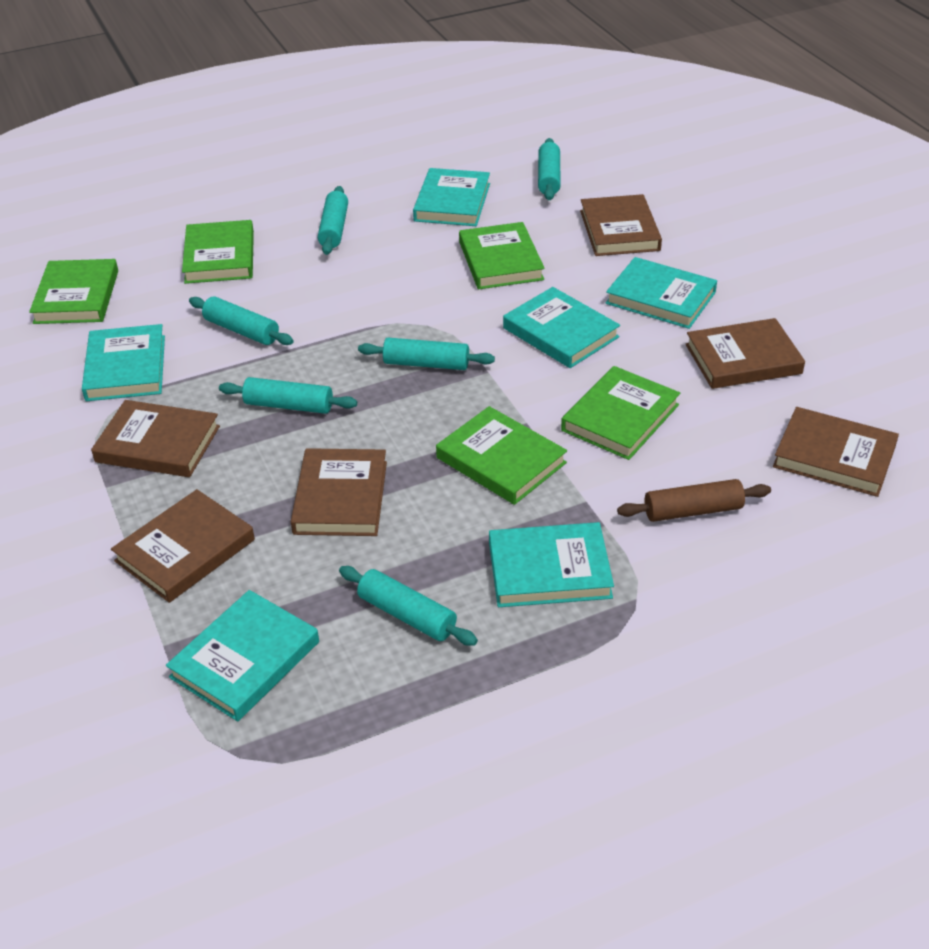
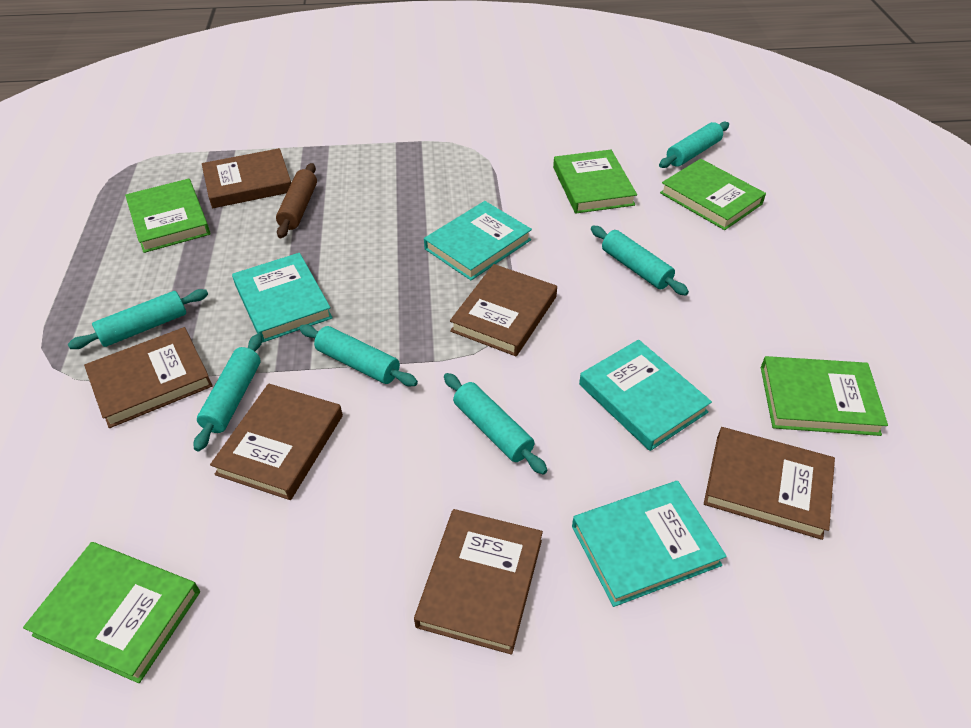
turquoise book: 6 -> 4

